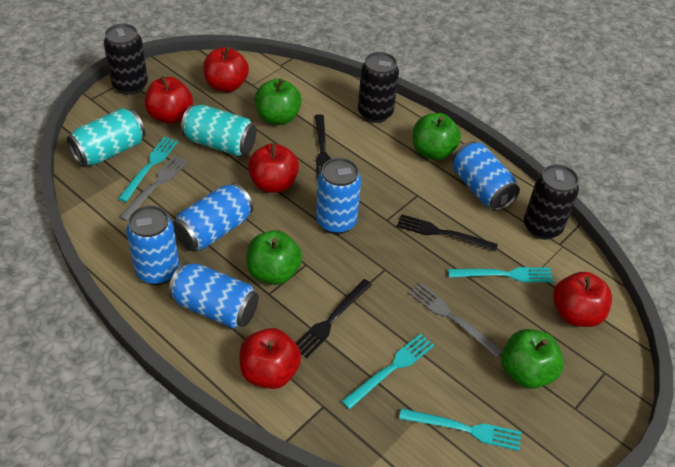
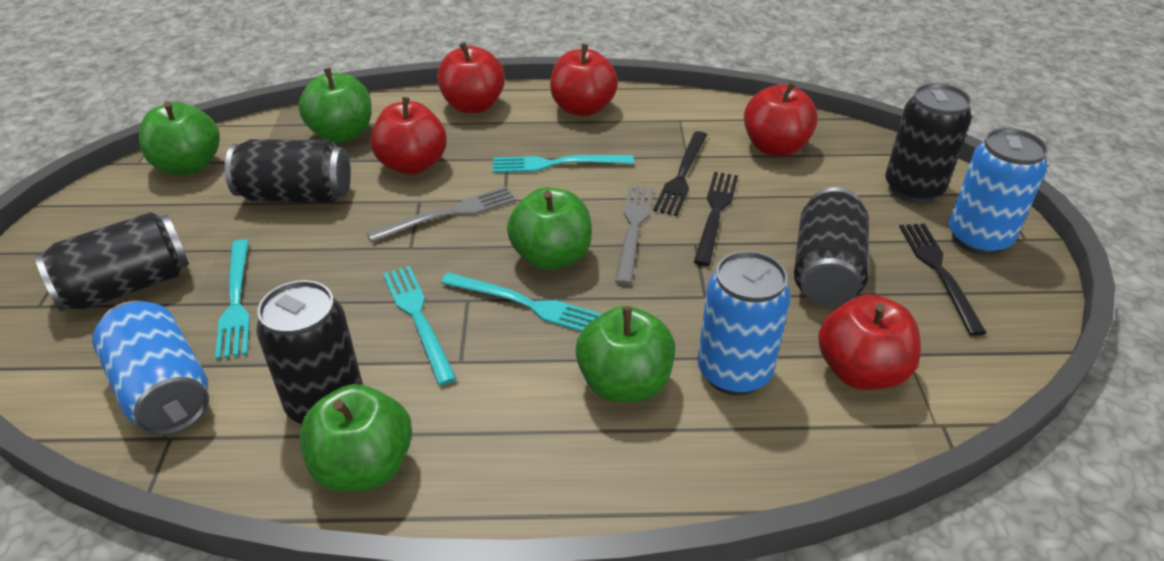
black can: 3 -> 5
blue can: 5 -> 3
green apple: 4 -> 5
turquoise can: 2 -> 0

